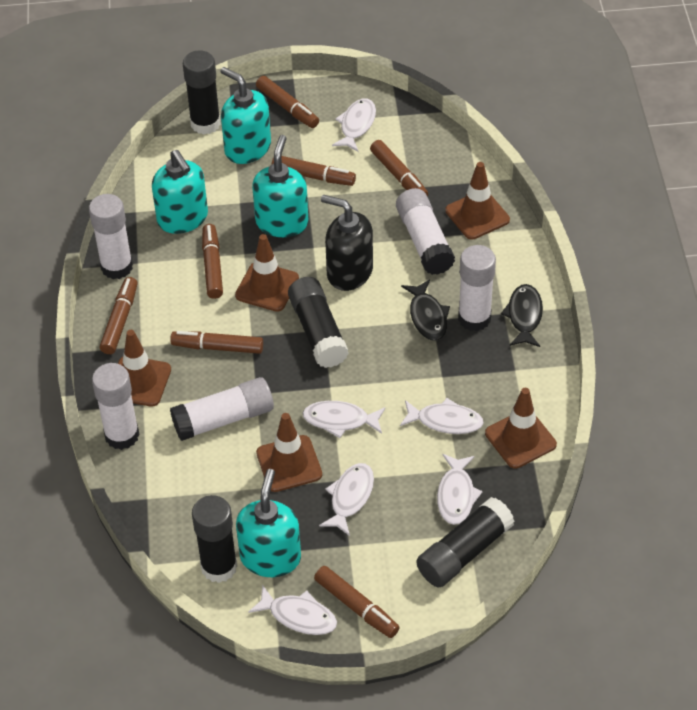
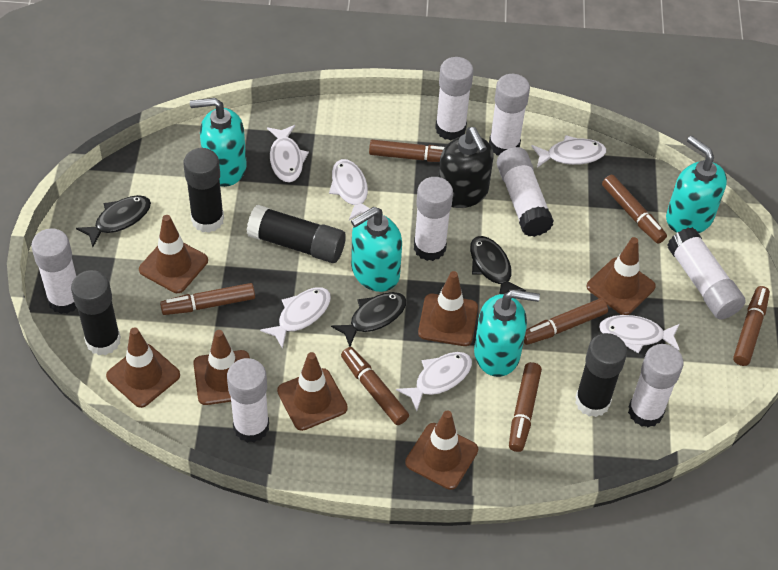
black fish: 2 -> 3
brown traffic cone: 5 -> 7
white glue stick: 5 -> 8

